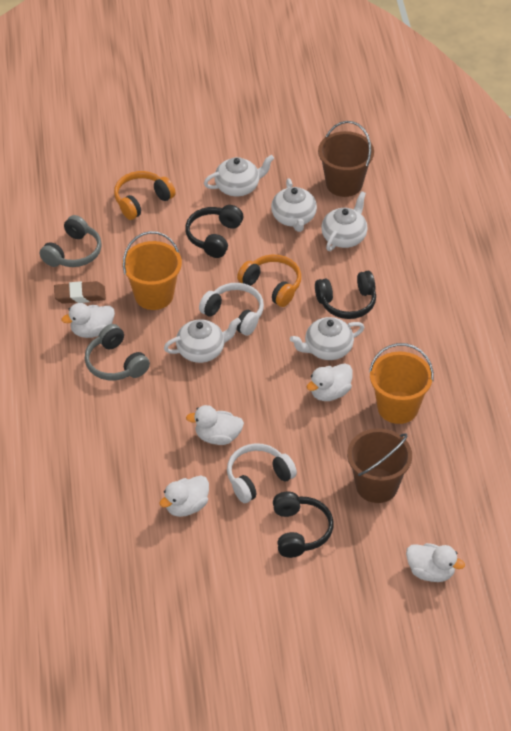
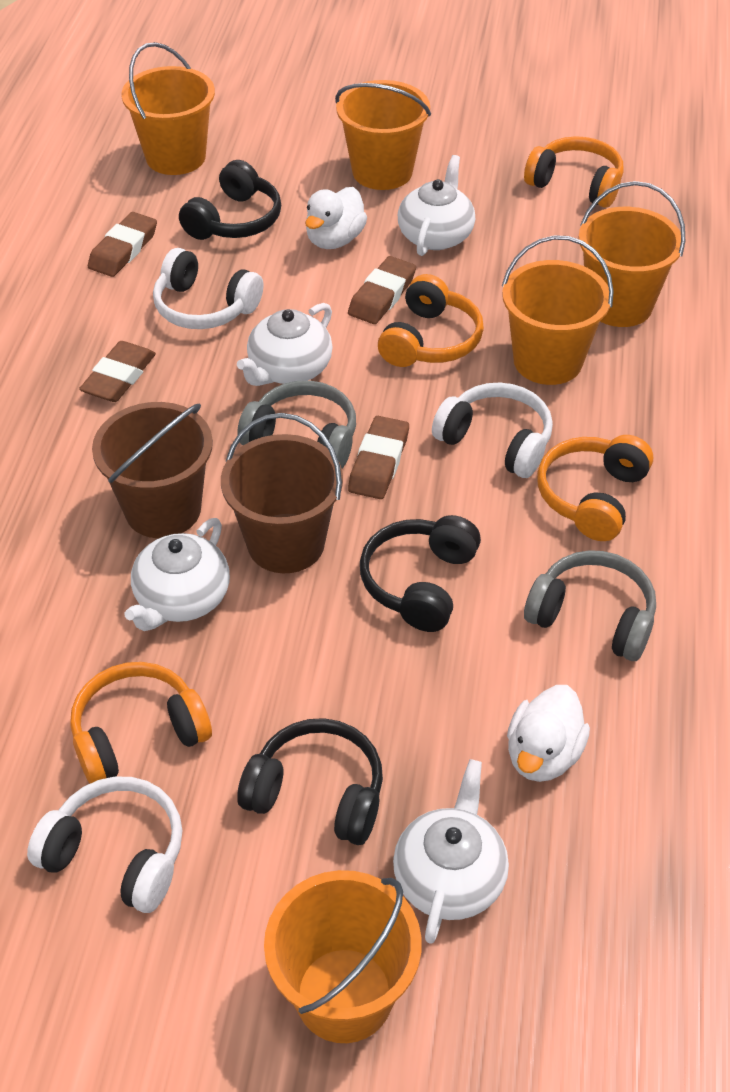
brown eraser: 1 -> 4
orange bucket: 2 -> 5
orange headphones: 2 -> 4
white duck: 5 -> 2
white headphones: 2 -> 3
white teapot: 5 -> 4

